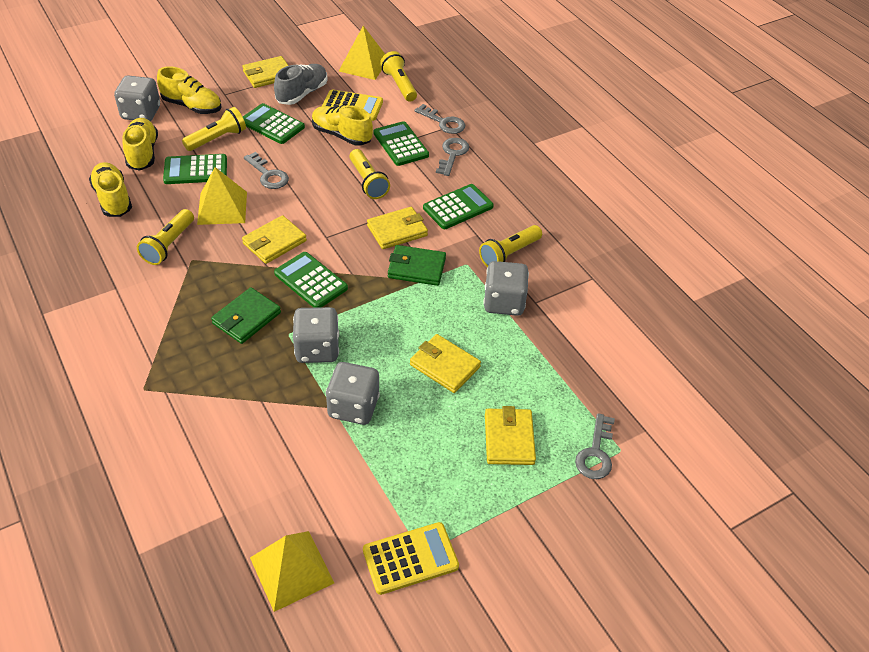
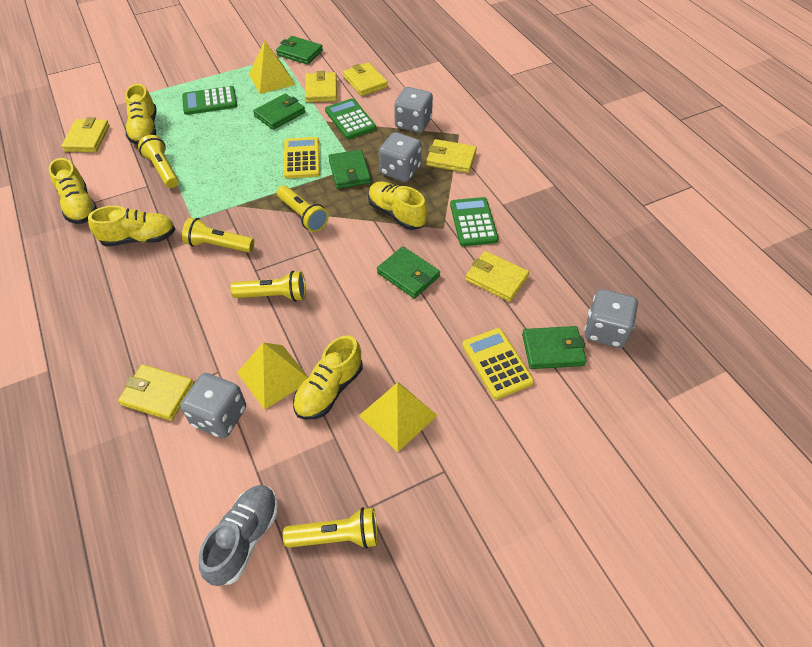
green calculator: 5 -> 3
green wallet: 2 -> 5
grey key: 4 -> 0
yellow shoe: 4 -> 5
yellow wallet: 5 -> 6

